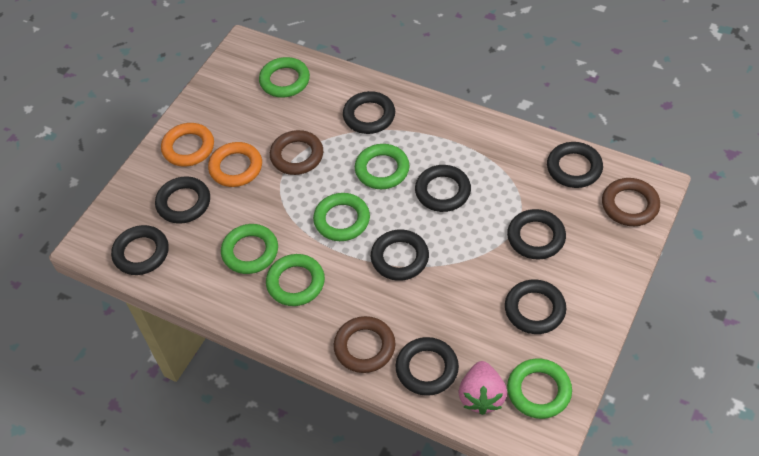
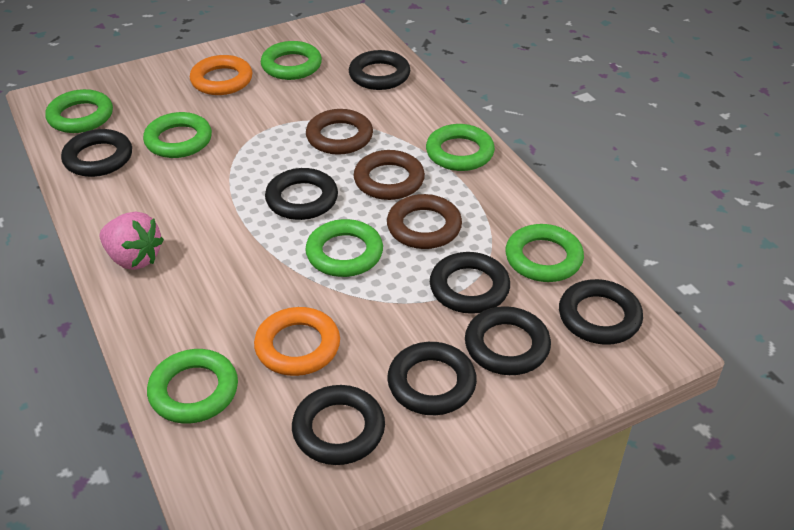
black ring: 9 -> 8
green ring: 6 -> 7

